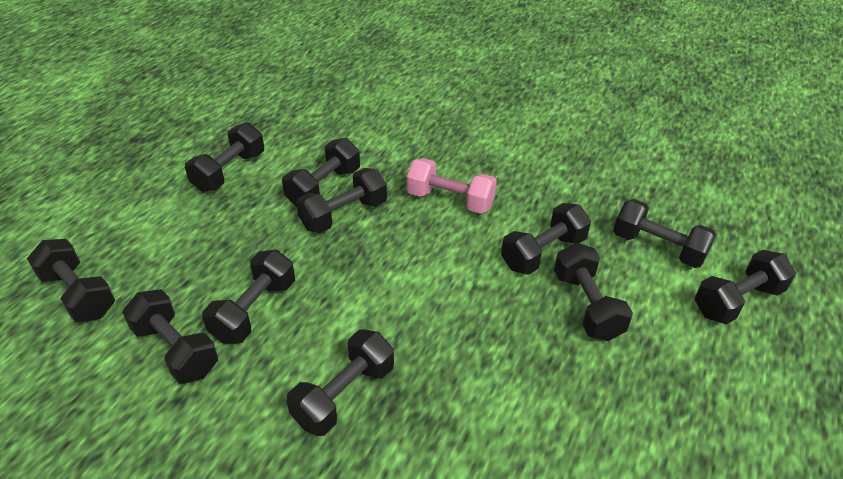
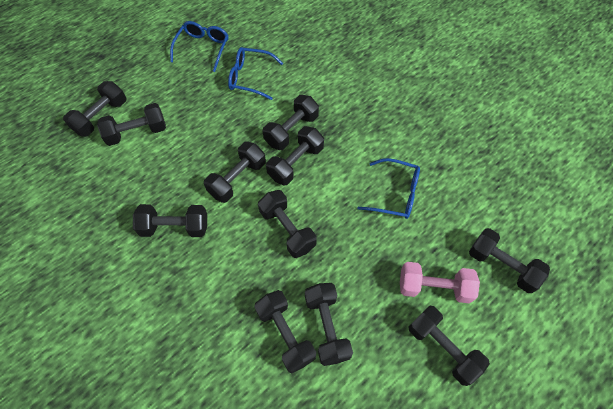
blue glasses: 0 -> 3

